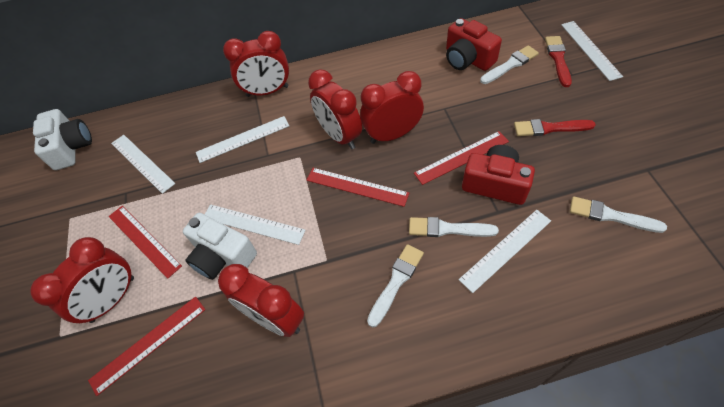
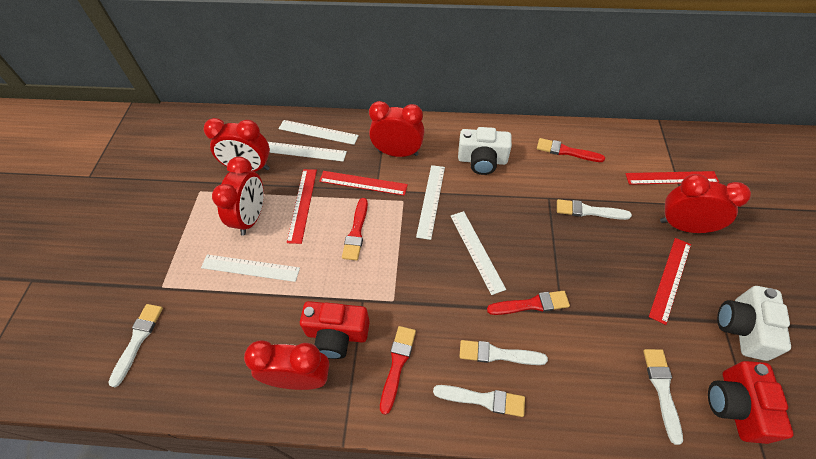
red brush: 2 -> 4
white brush: 4 -> 5

